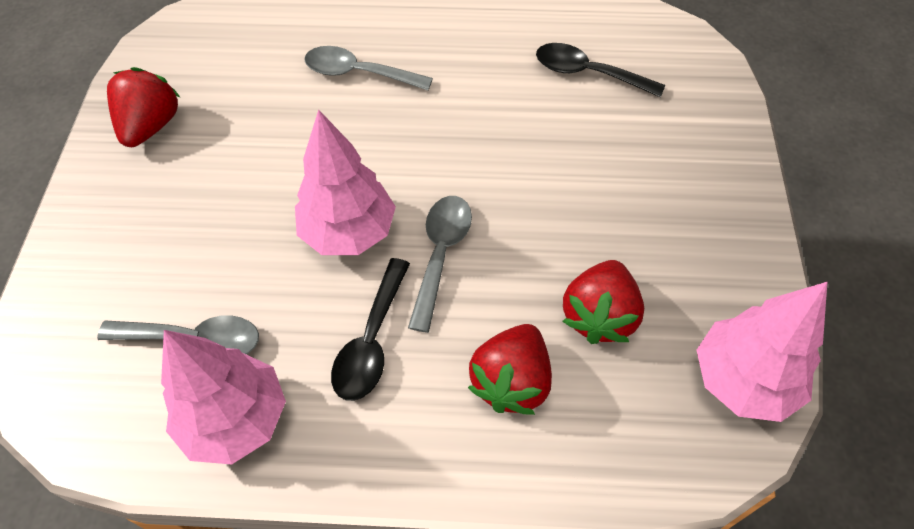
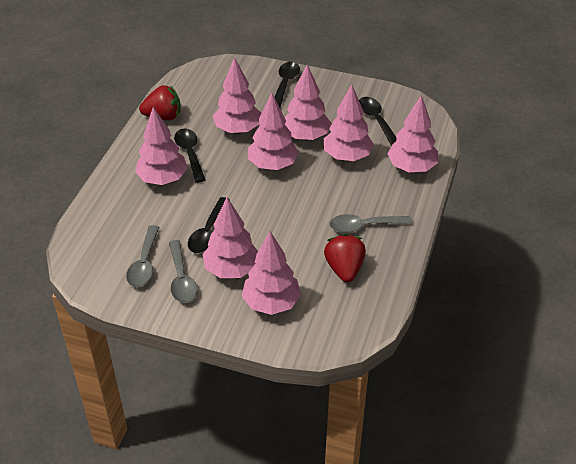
black spoon: 2 -> 4
pink tree: 3 -> 8
red strawberry: 3 -> 2

